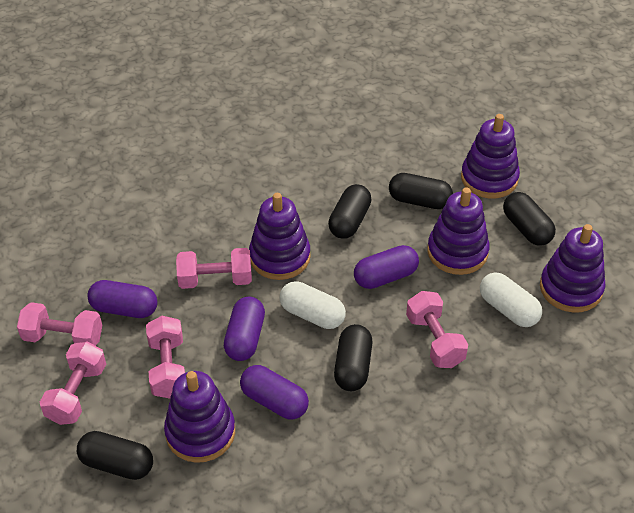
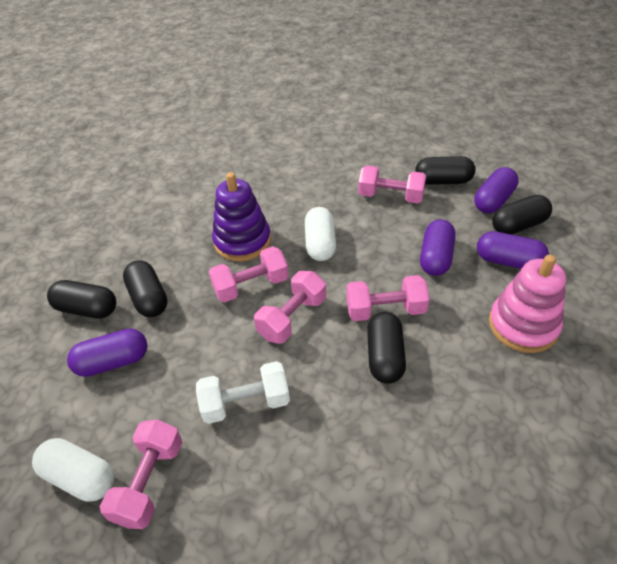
pink stacking toy: 0 -> 1
purple stacking toy: 5 -> 1
white dumbbell: 0 -> 1

